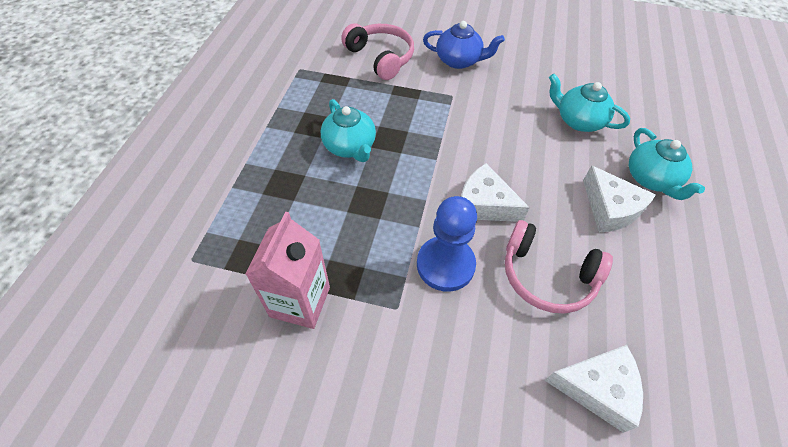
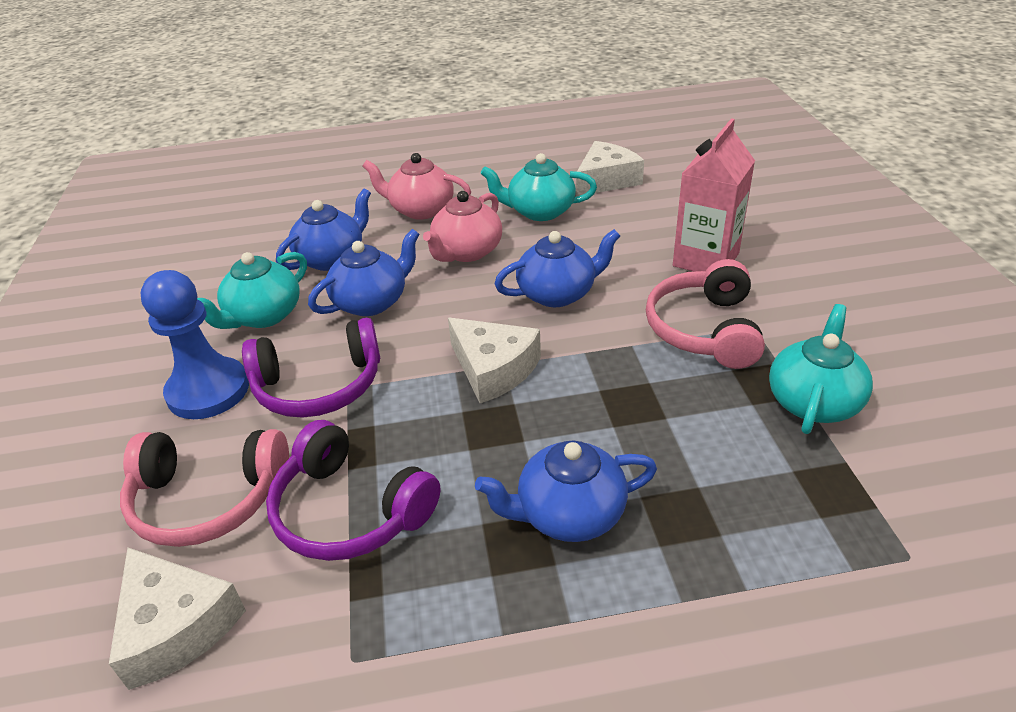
blue teapot: 1 -> 4
pink teapot: 0 -> 2
purple headphones: 0 -> 2

